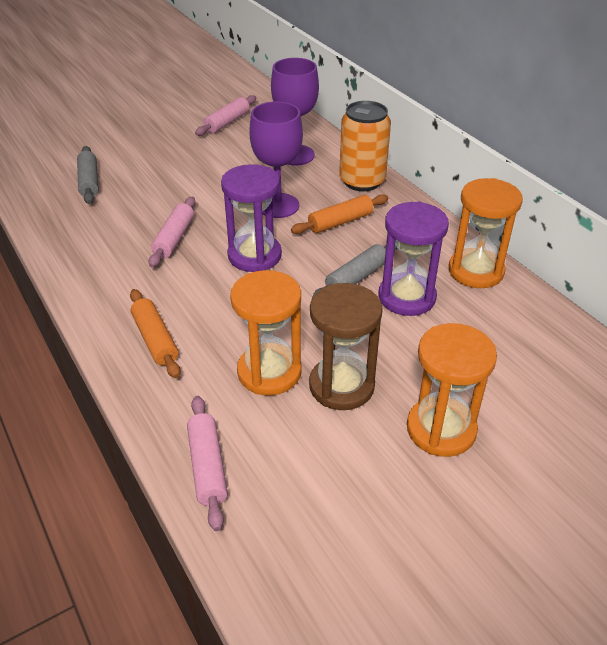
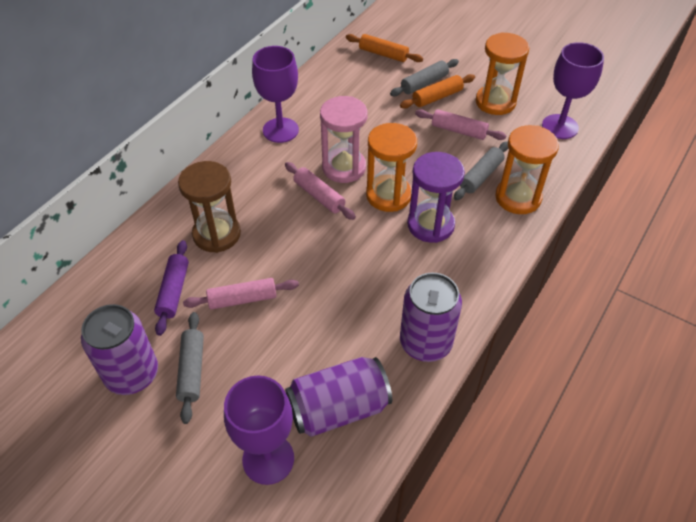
grey rolling pin: 2 -> 3
orange can: 1 -> 0
pink hourglass: 0 -> 1
purple can: 0 -> 3
purple goblet: 2 -> 3
purple hourglass: 2 -> 1
purple rolling pin: 0 -> 1

